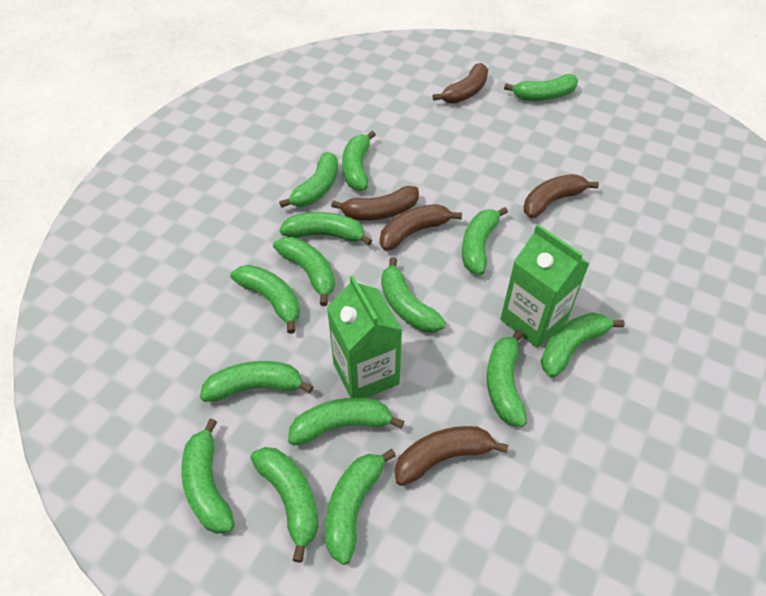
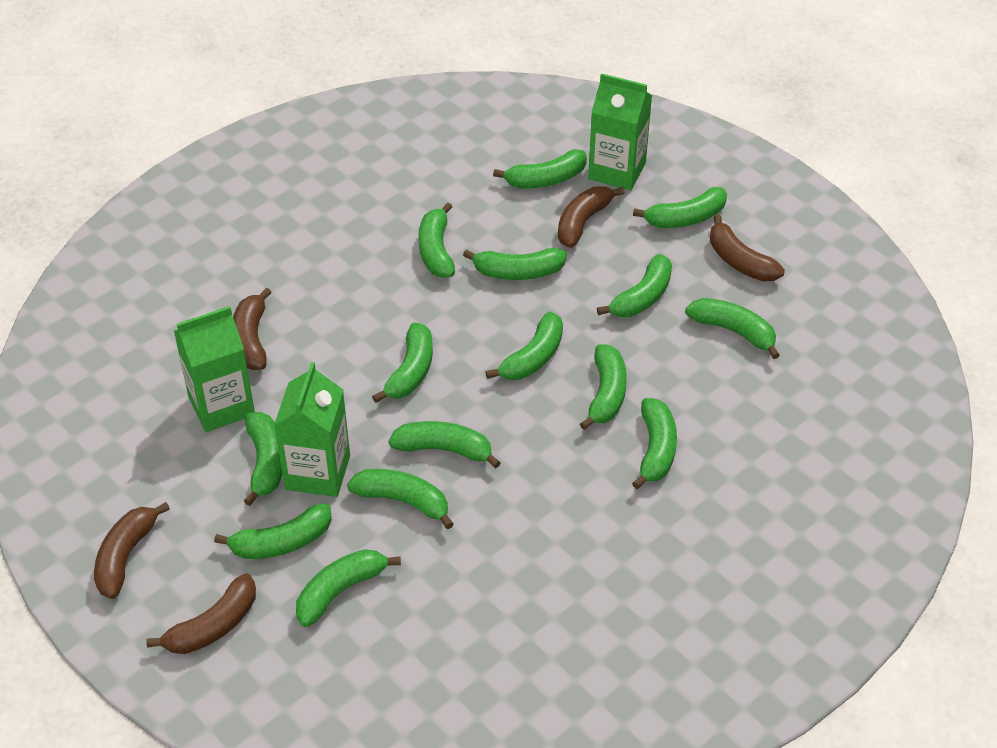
green carton: 2 -> 3

